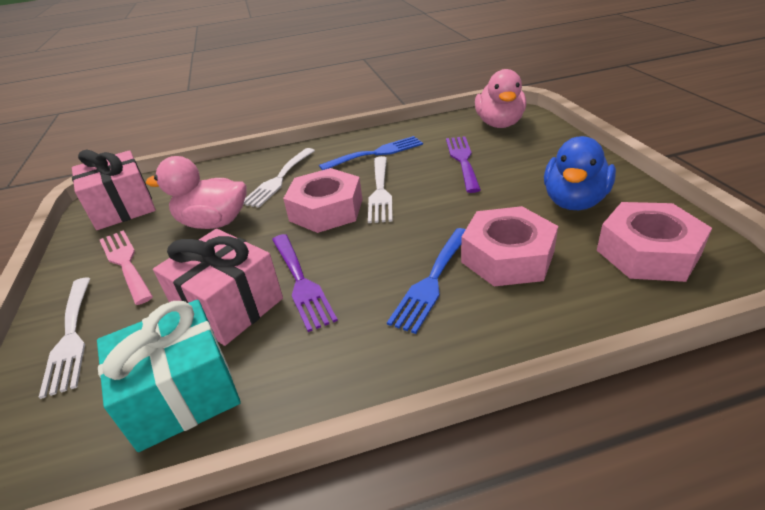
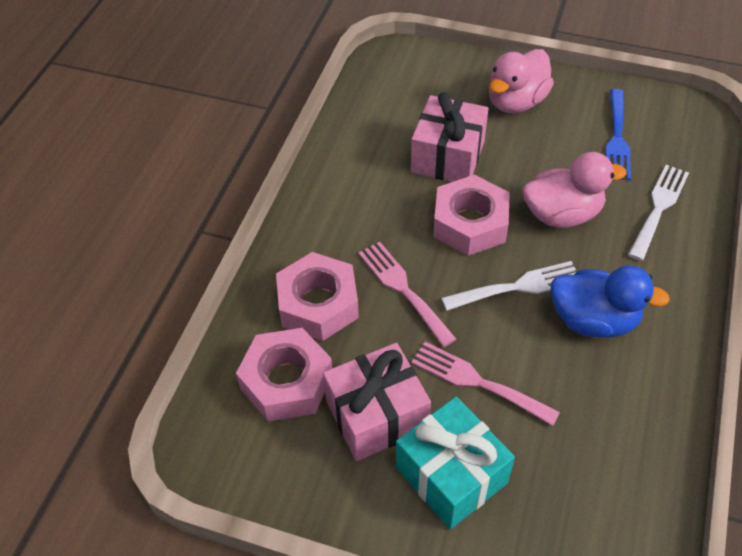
blue fork: 2 -> 1
pink fork: 1 -> 2
purple fork: 2 -> 0
white fork: 3 -> 2

